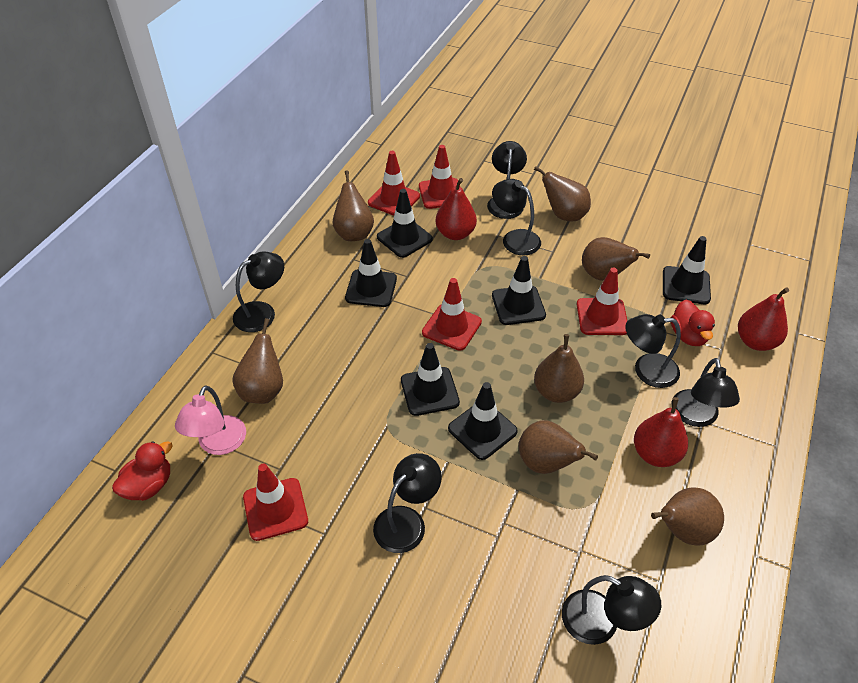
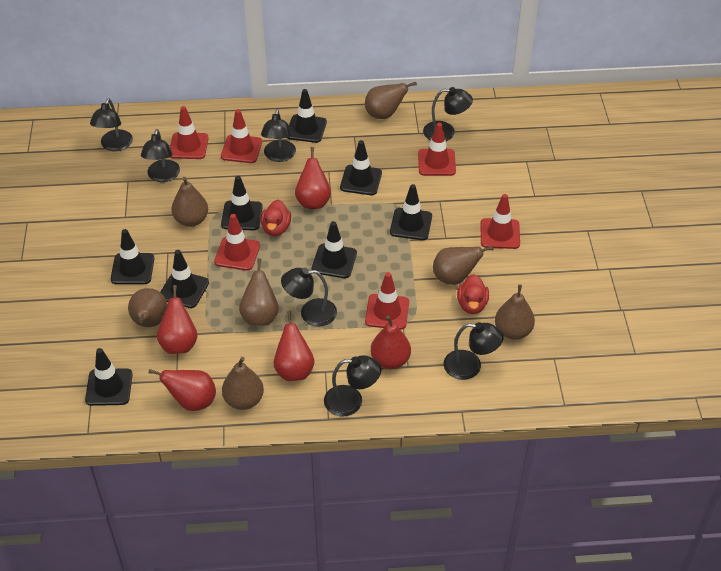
black traffic cone: 6 -> 8
pink lamp: 1 -> 0
red pear: 3 -> 5
red traffic cone: 5 -> 6

